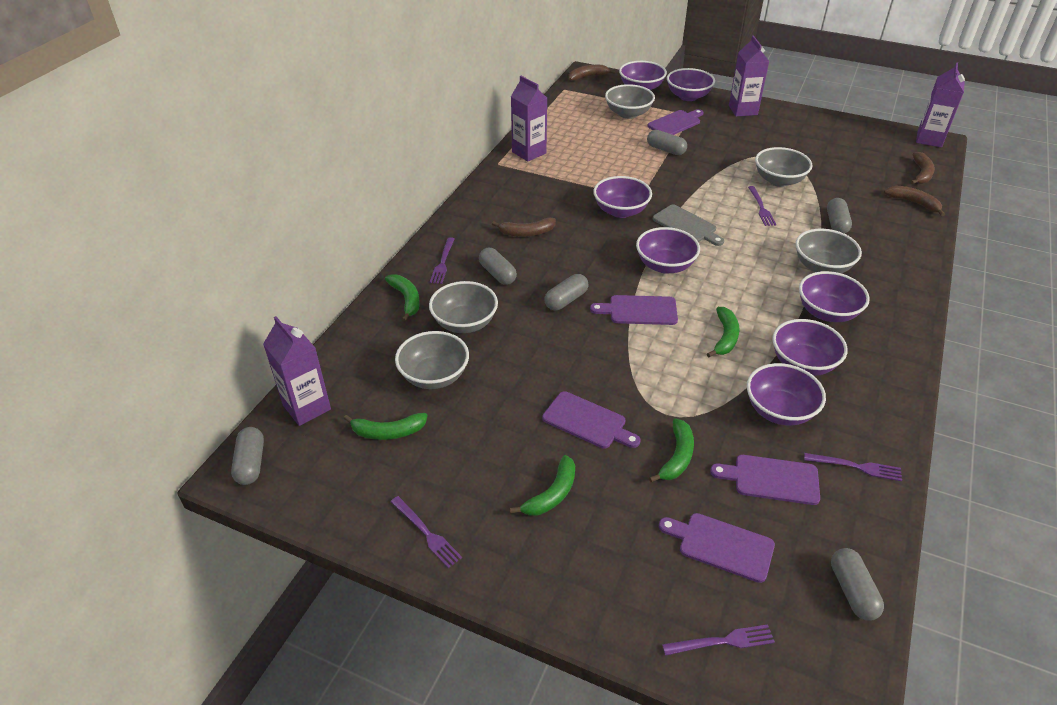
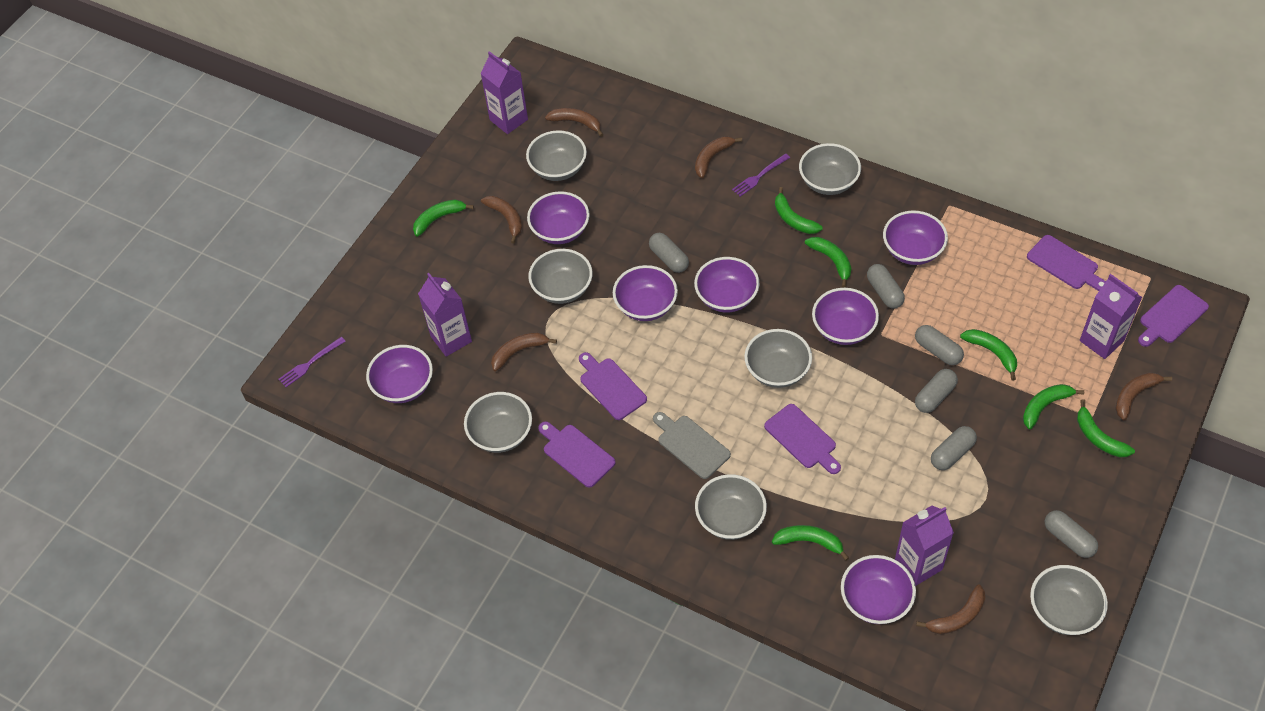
brown banana: 4 -> 6
green banana: 5 -> 7
grey bowl: 5 -> 7
purple fork: 5 -> 2

